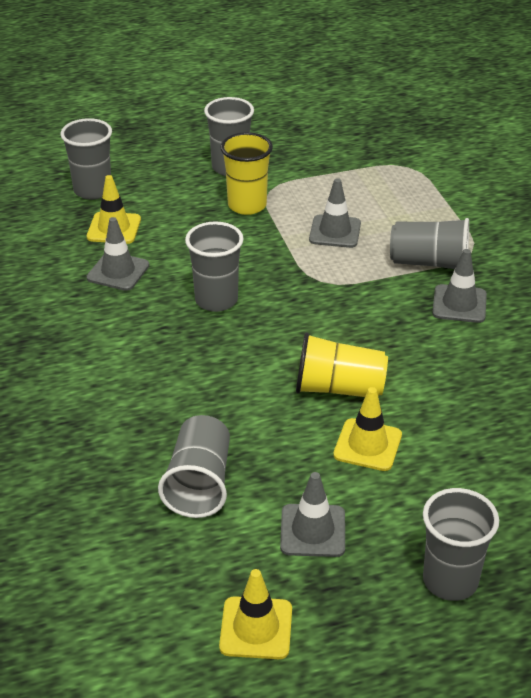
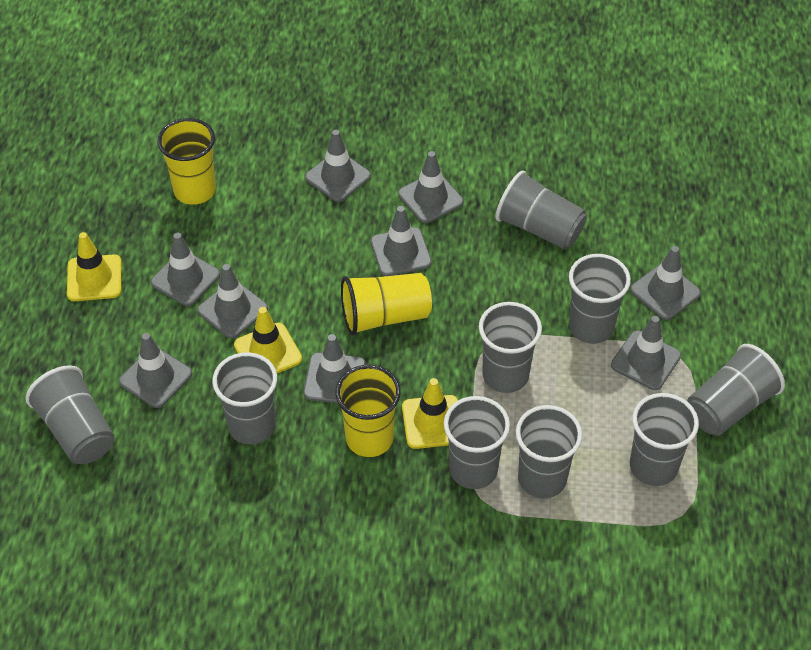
grey cup: 6 -> 9
grey traffic cone: 4 -> 9
yellow cup: 2 -> 3

